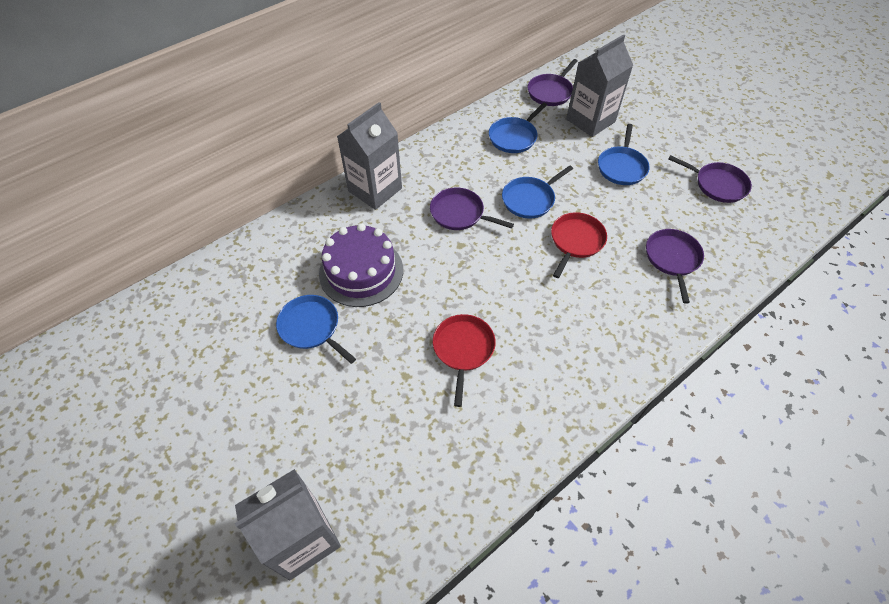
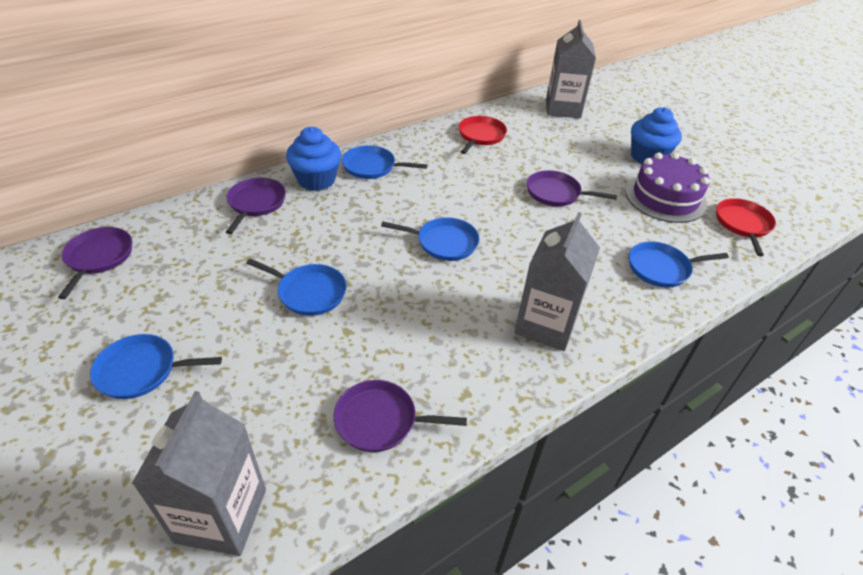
blue cupcake: 0 -> 2
blue pan: 4 -> 5

